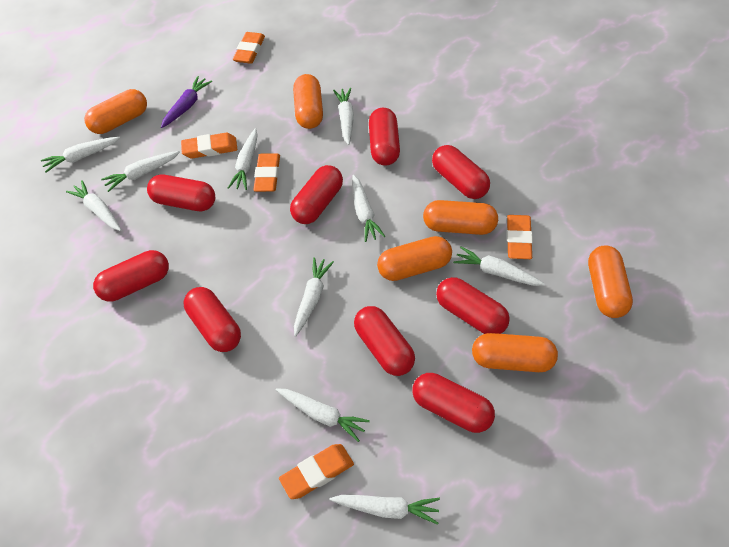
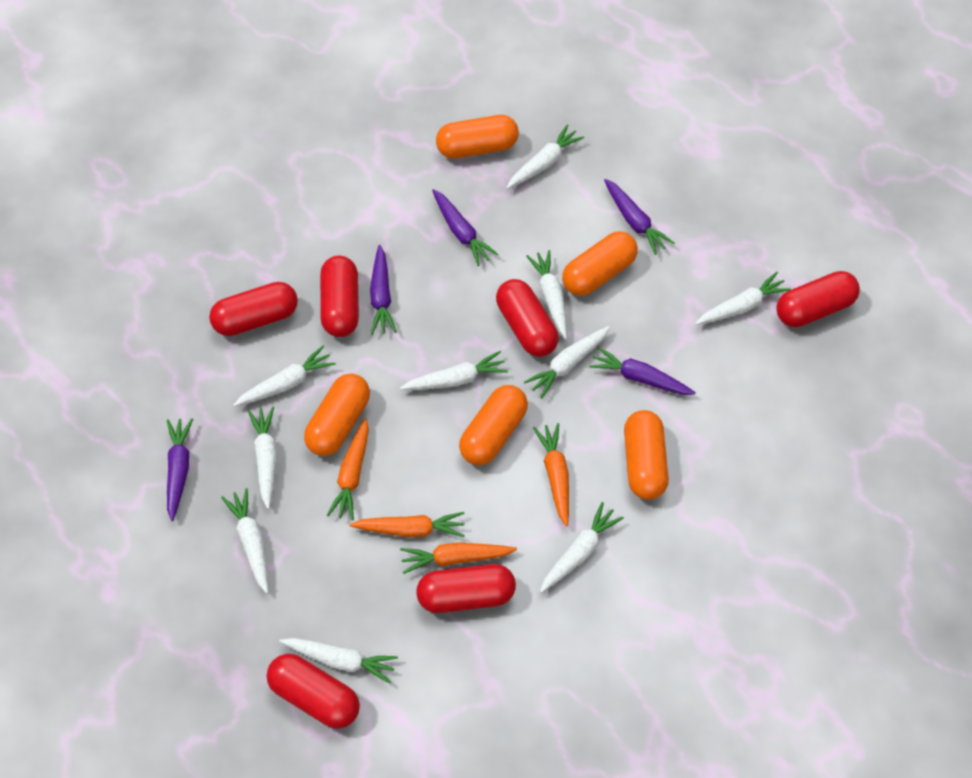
orange capsule: 6 -> 5
orange carrot: 0 -> 4
orange eraser: 5 -> 0
purple carrot: 1 -> 5
red capsule: 9 -> 6

